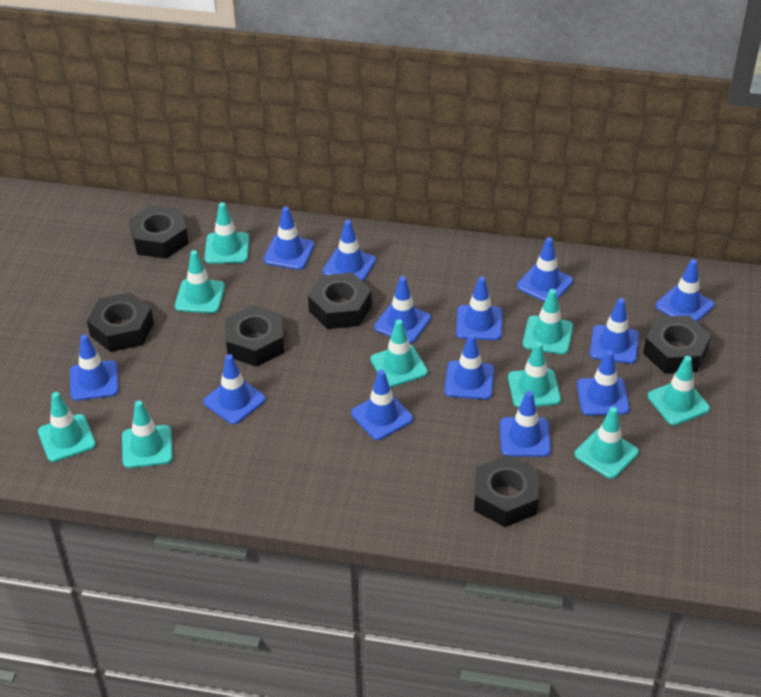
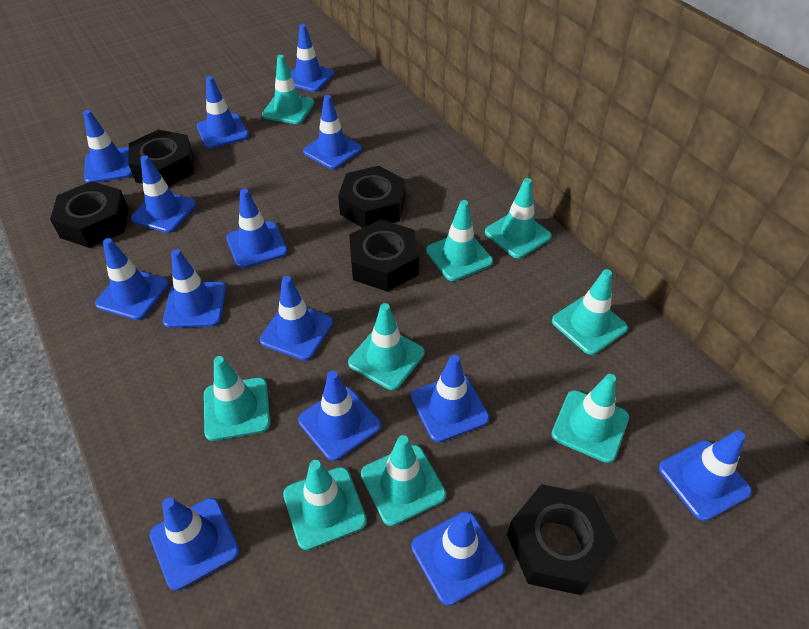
black nut: 6 -> 5
blue traffic cone: 13 -> 14

